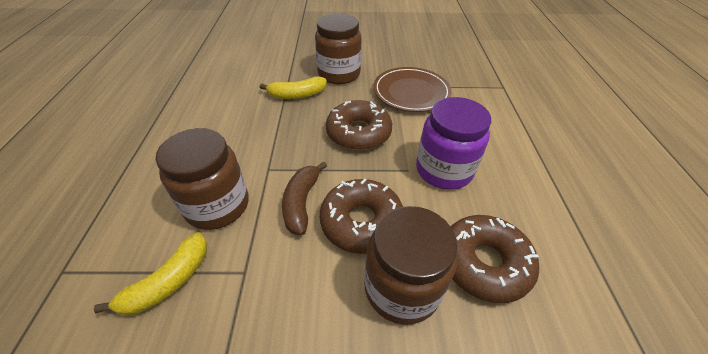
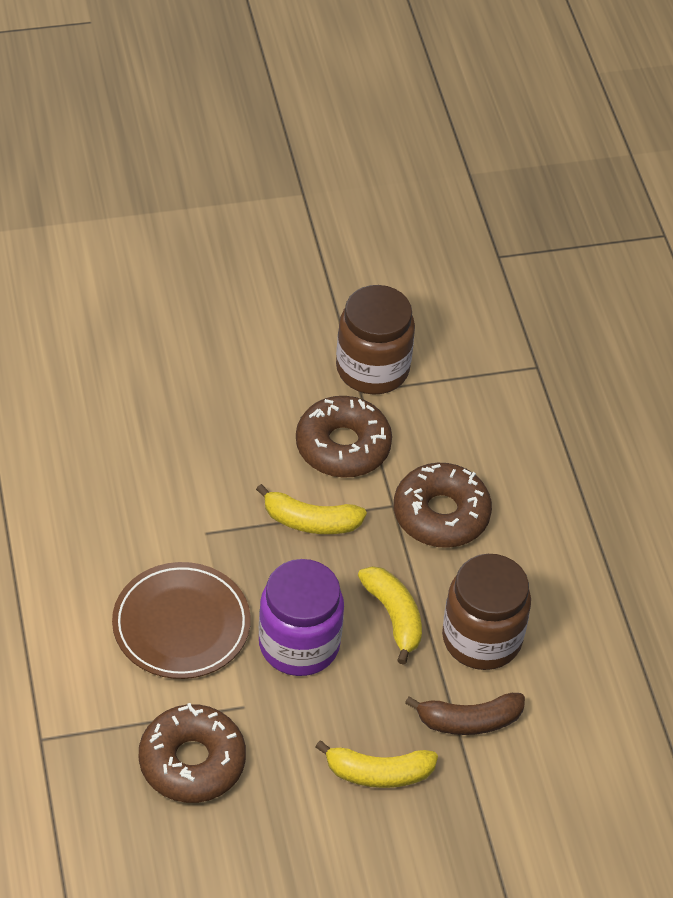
brown jar: 3 -> 2
yellow banana: 2 -> 3

